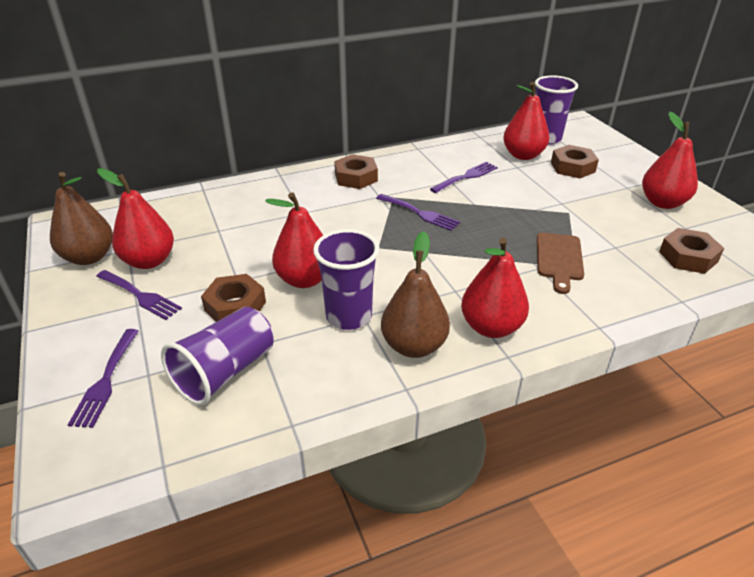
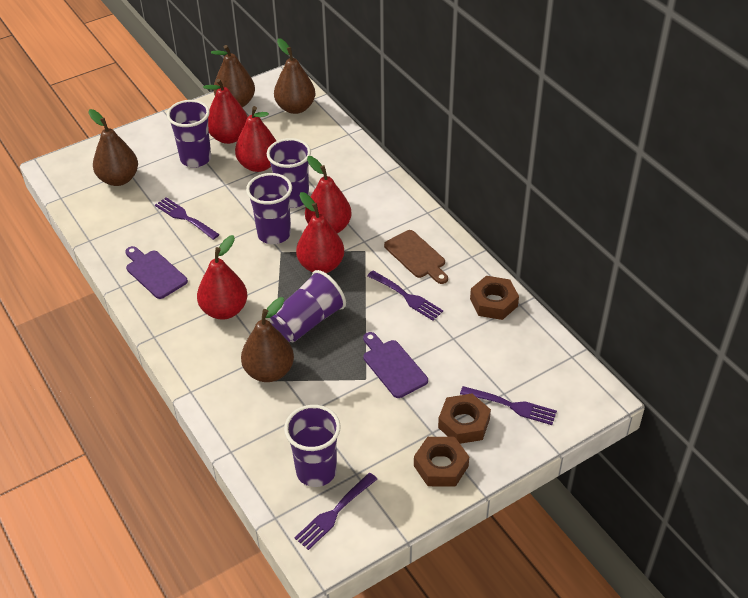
brown nut: 4 -> 3
brown pear: 2 -> 4
purple cup: 3 -> 5
purple cutting board: 0 -> 2

